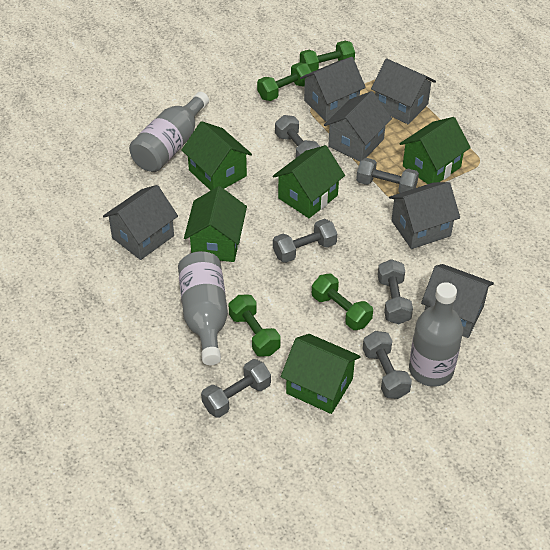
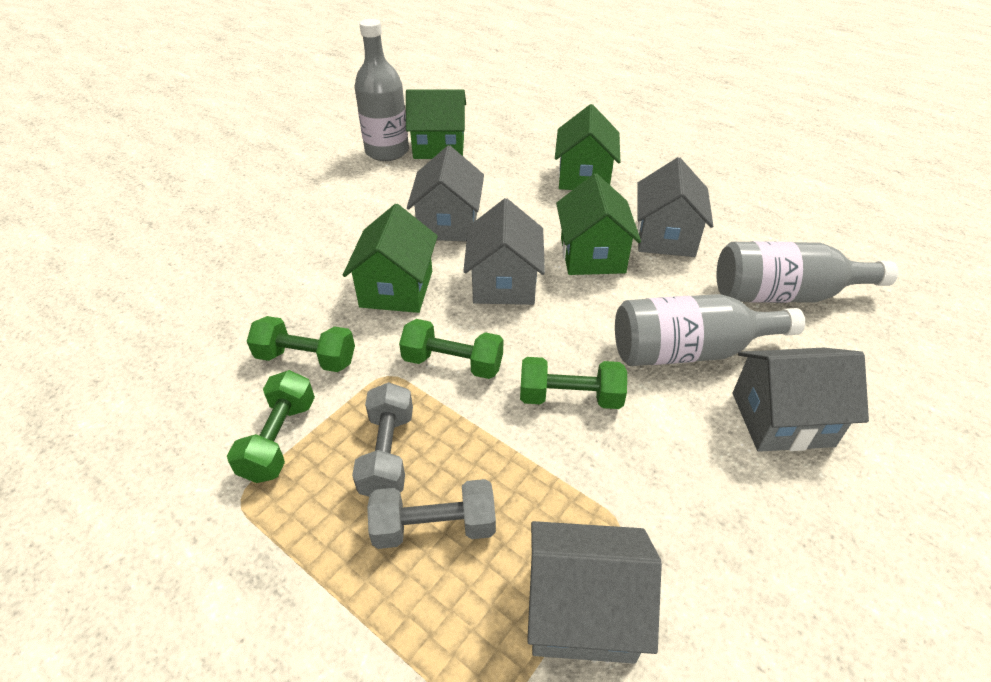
green house: 5 -> 4
grey dumbbell: 6 -> 2
grey house: 6 -> 5

